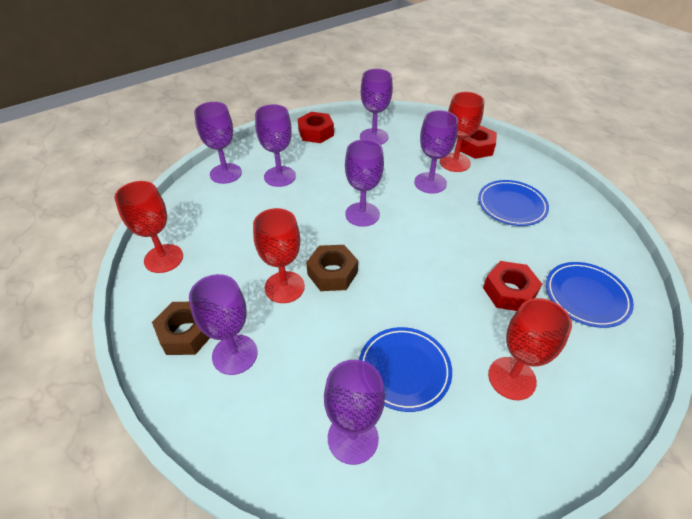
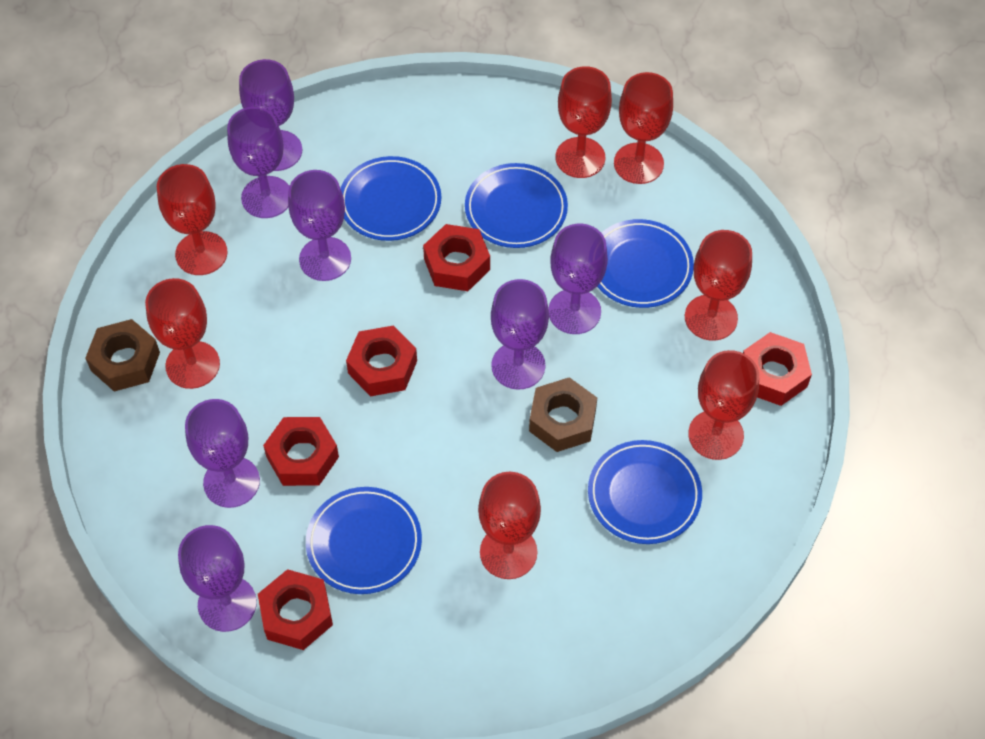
blue plate: 3 -> 5
red goblet: 4 -> 7
red nut: 3 -> 5

